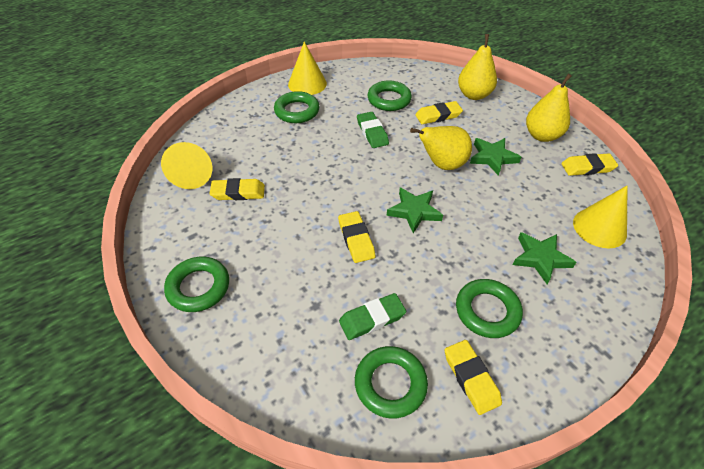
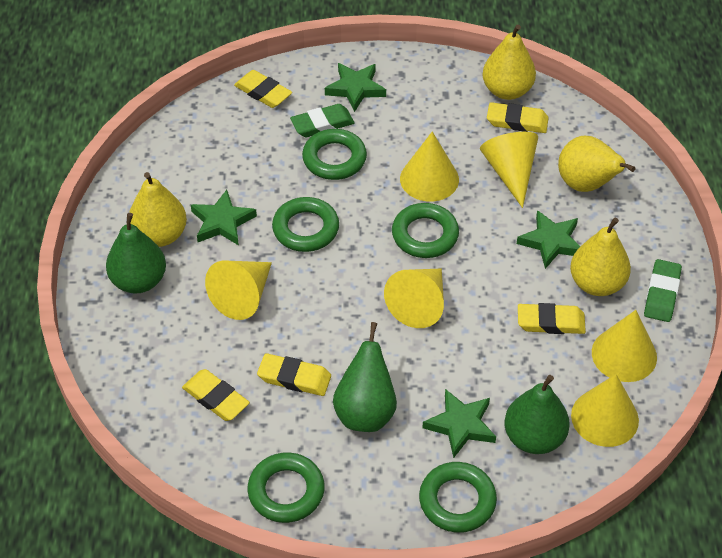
green pear: 0 -> 3
green star: 3 -> 4
yellow cone: 3 -> 6
yellow pear: 3 -> 4

